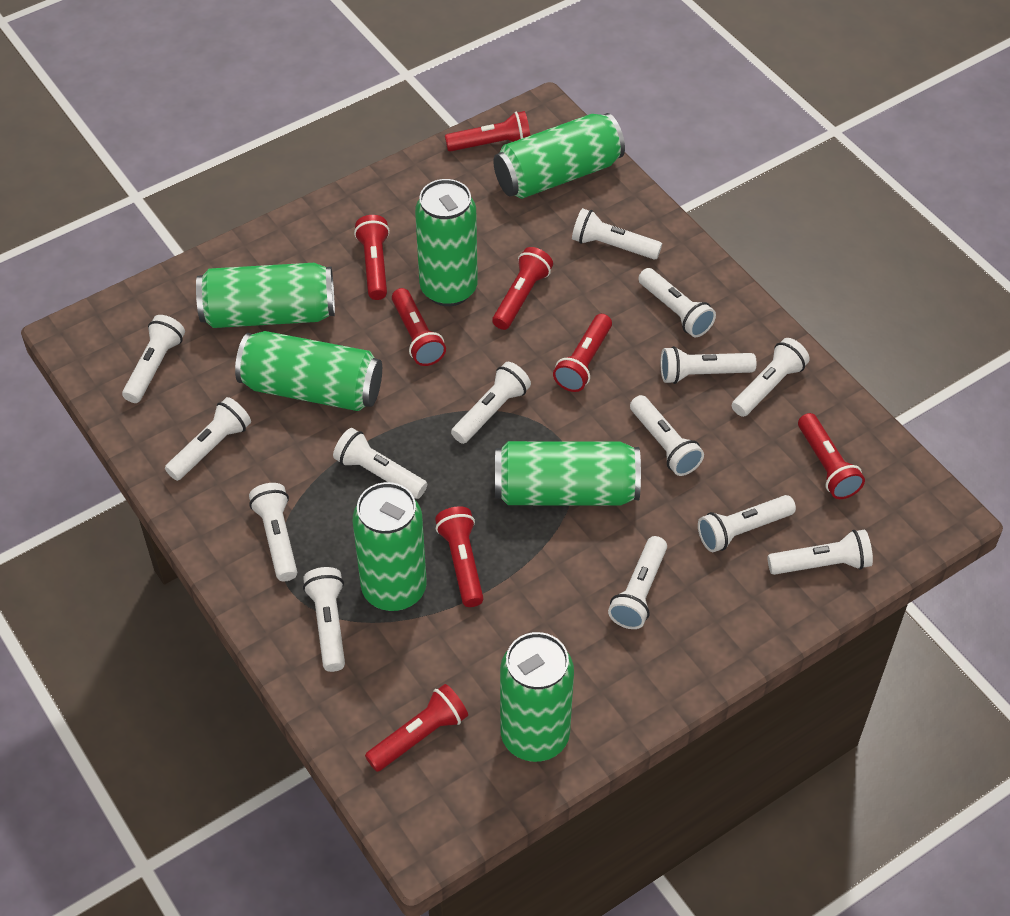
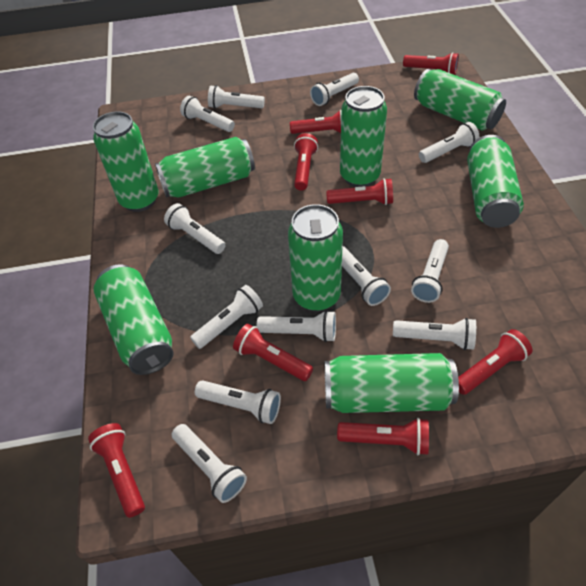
green can: 7 -> 8
white flashlight: 14 -> 12

